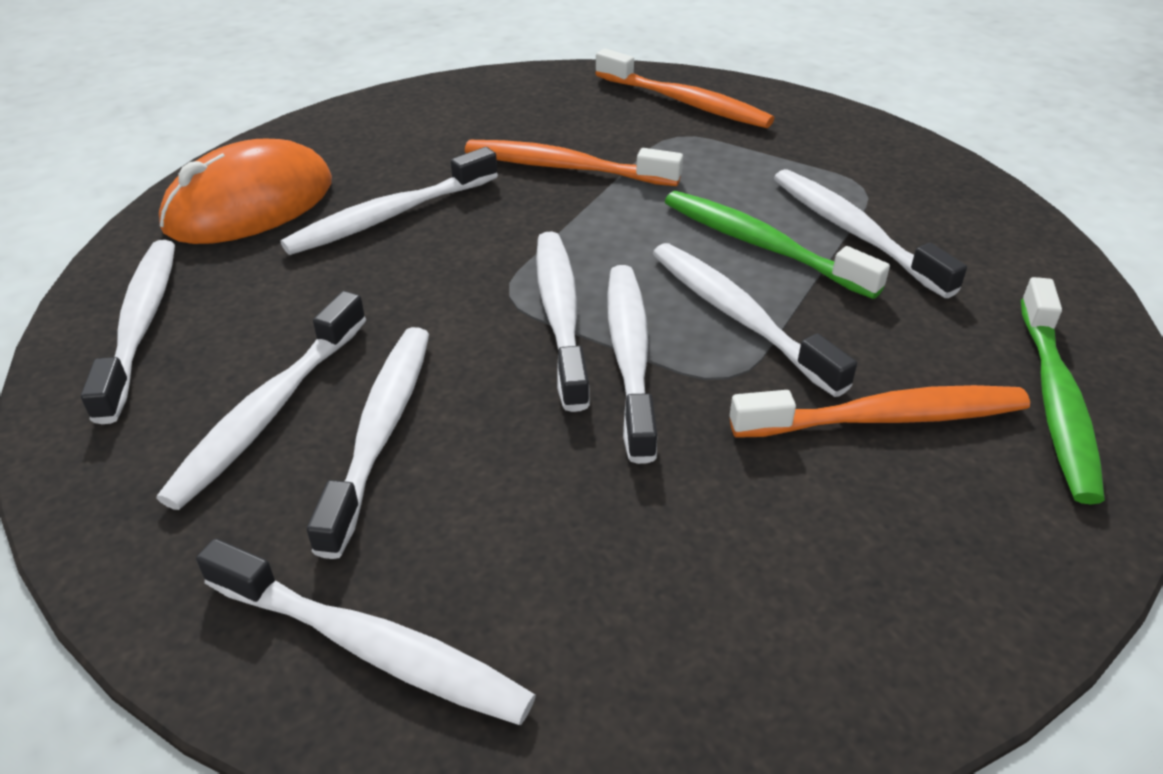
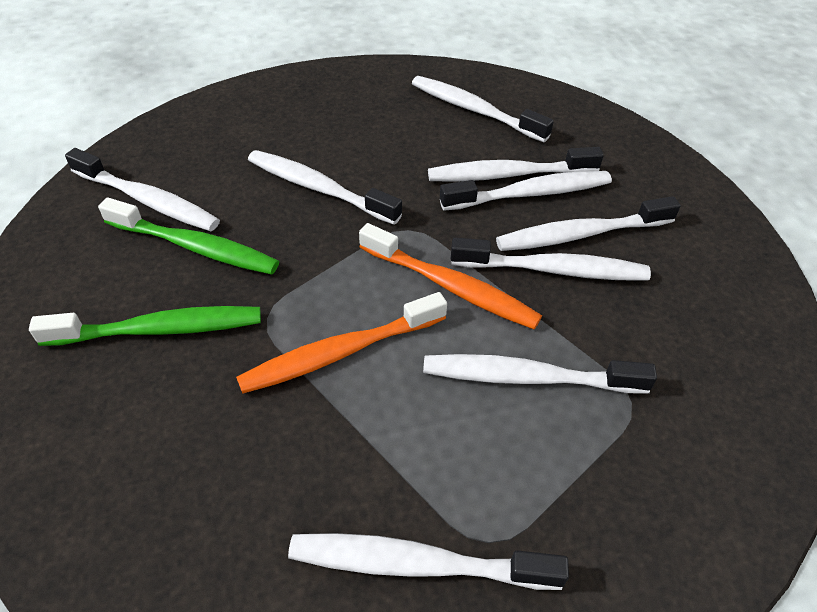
orange mouse: 1 -> 0
orange toothbrush: 3 -> 2

